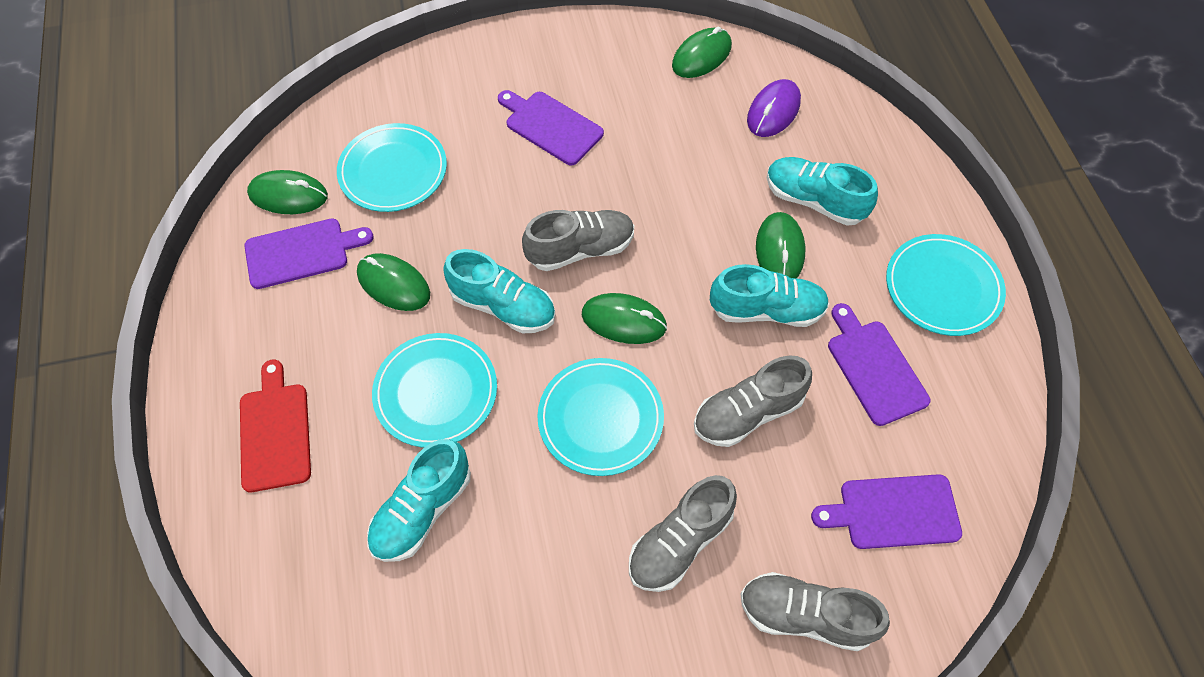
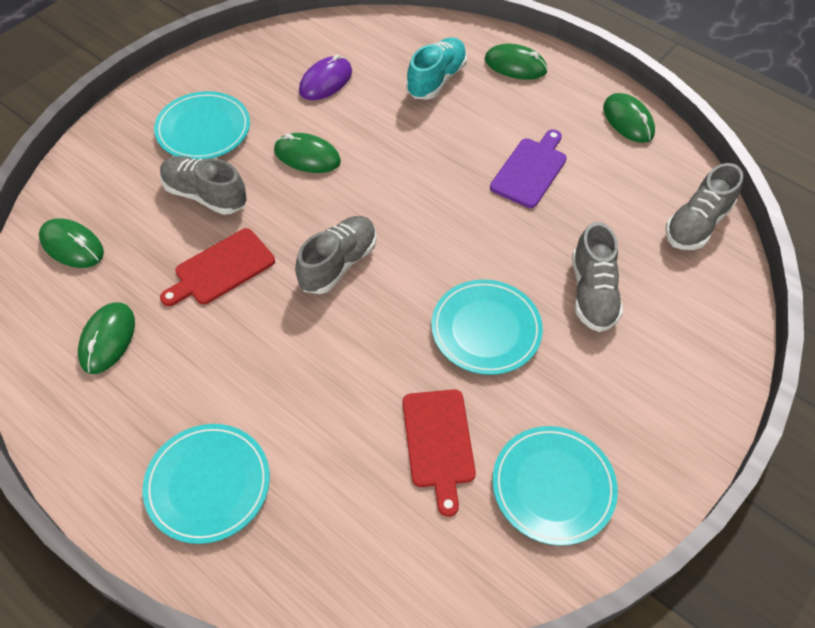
purple cutting board: 4 -> 1
red cutting board: 1 -> 2
turquoise shoe: 4 -> 1

